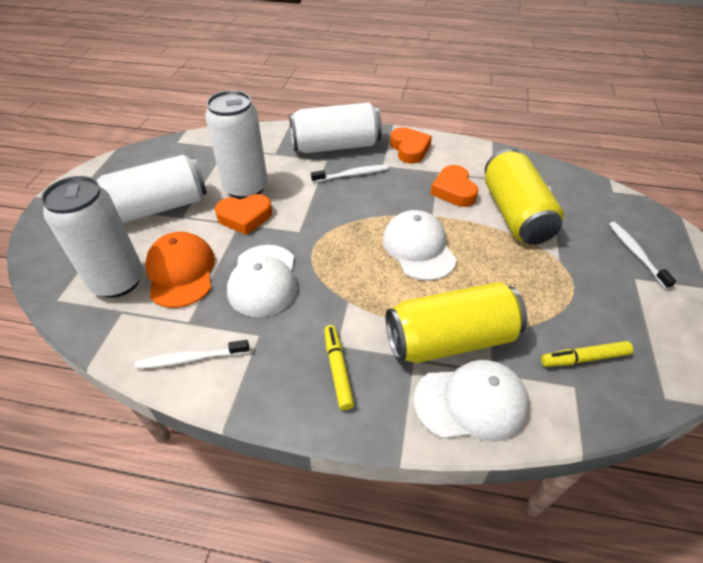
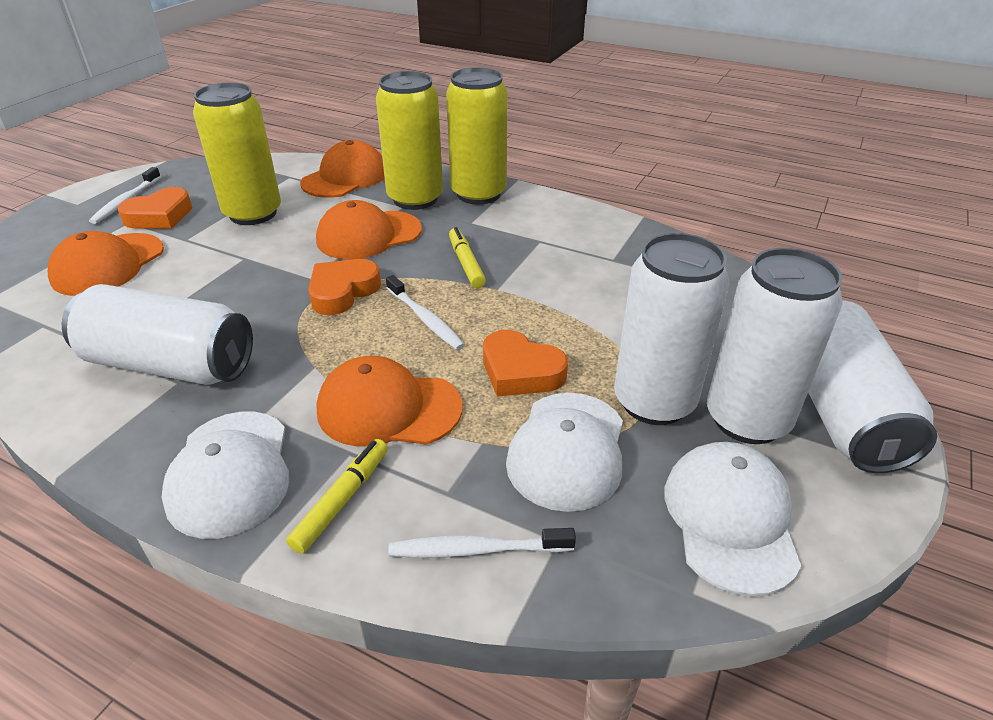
orange cap: 1 -> 4
yellow can: 2 -> 3

